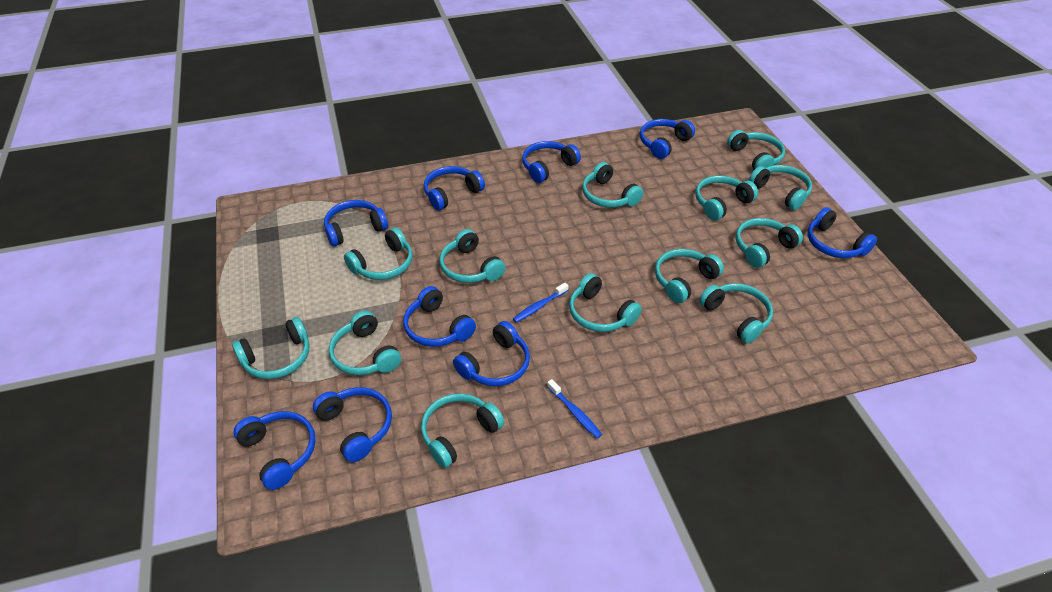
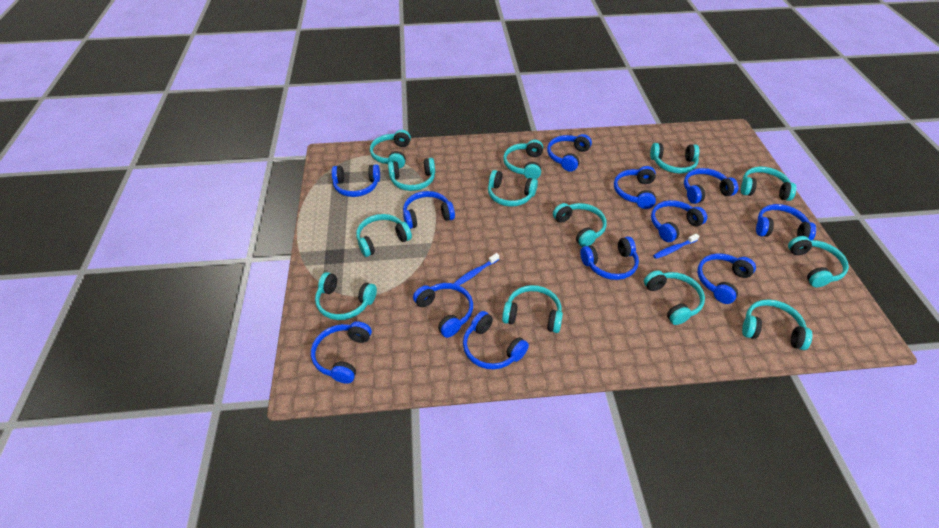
blue headphones: 9 -> 12

